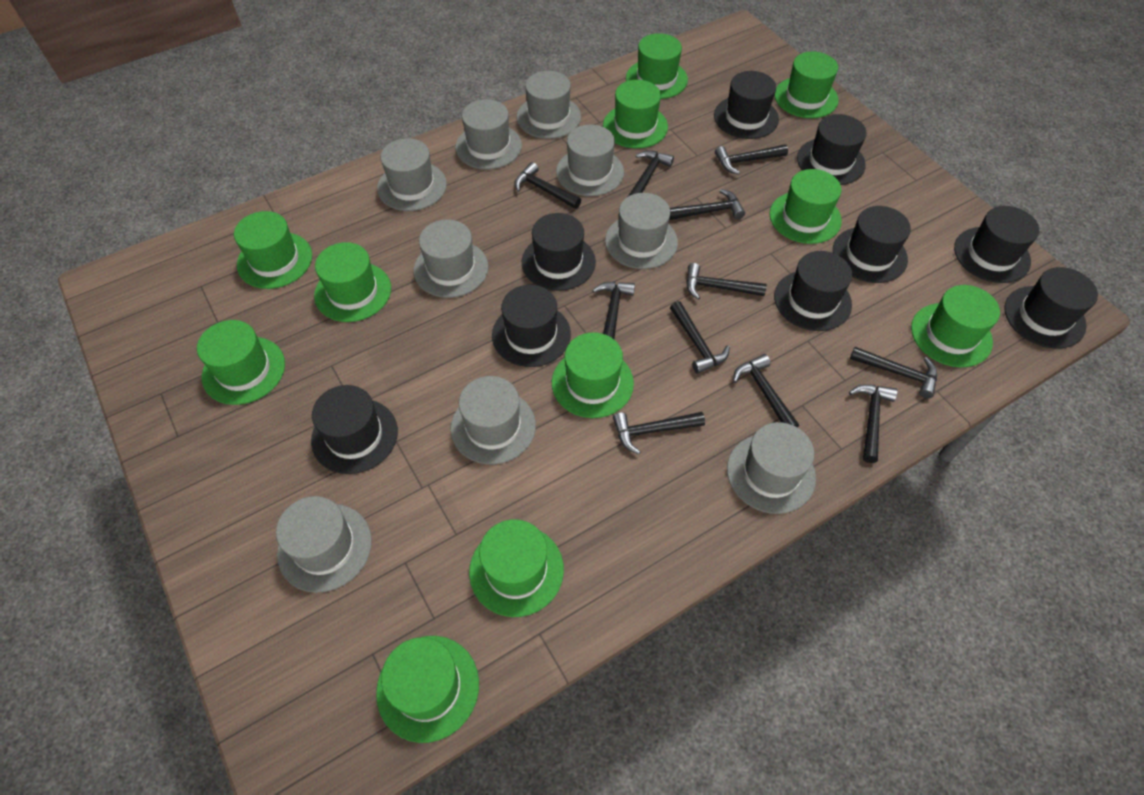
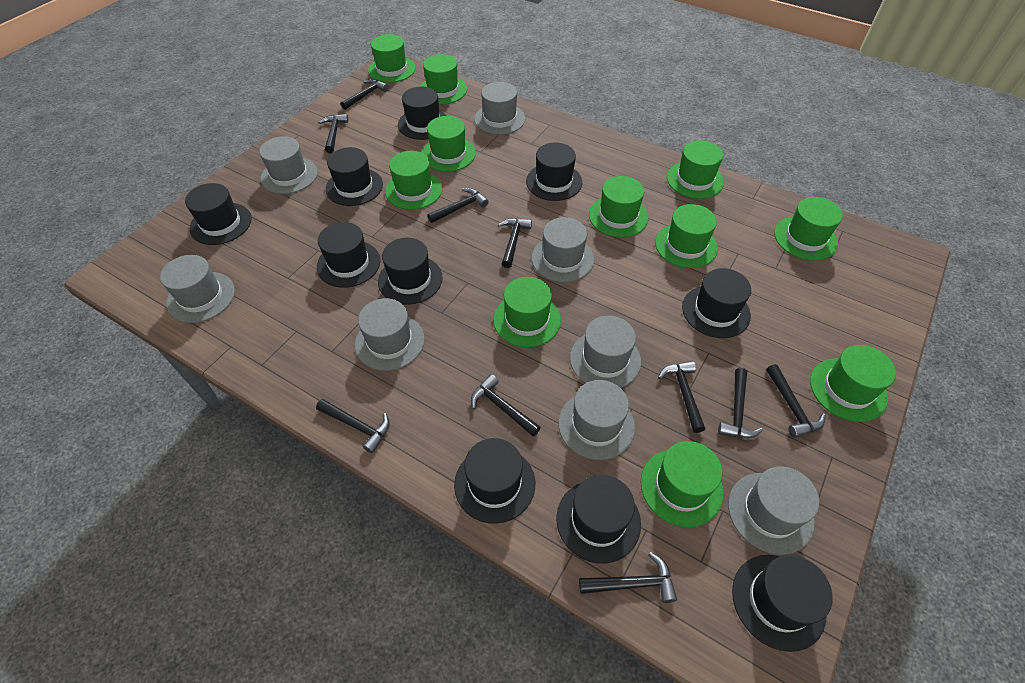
black hammer: 11 -> 10
black hat: 9 -> 10
grey hat: 9 -> 8

